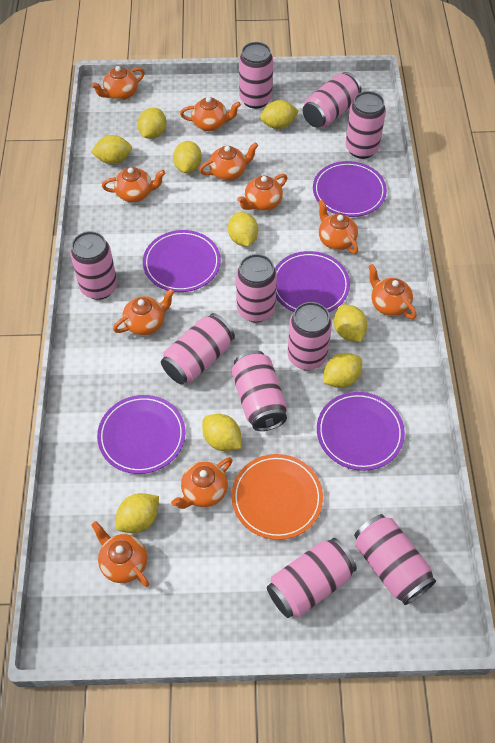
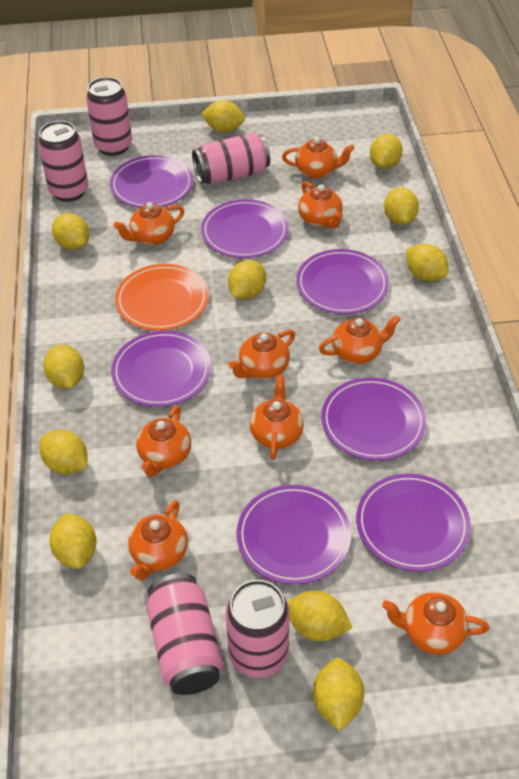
orange teapot: 10 -> 9
pink can: 10 -> 5
purple plate: 5 -> 7
yellow lemon: 9 -> 11

